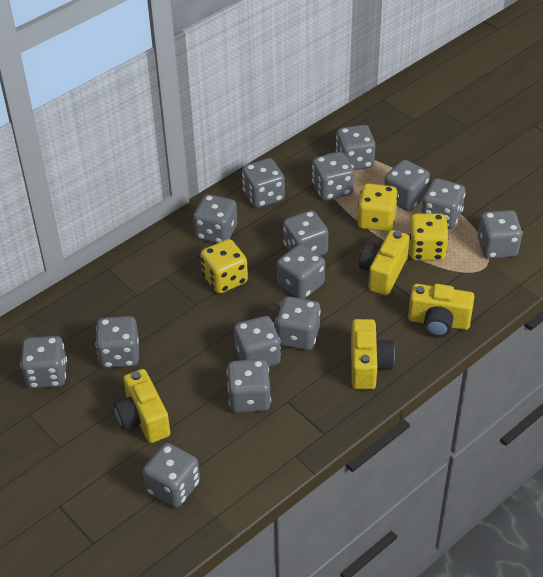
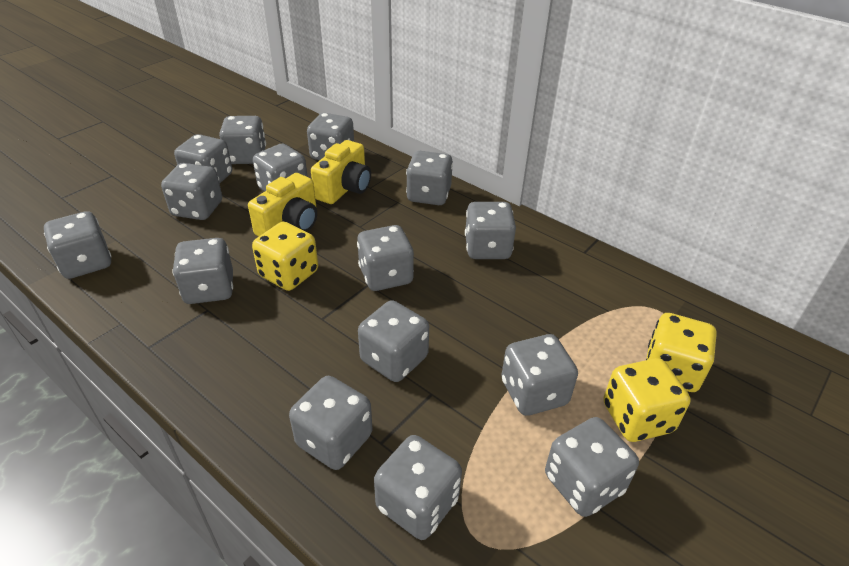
yellow camera: 4 -> 2

